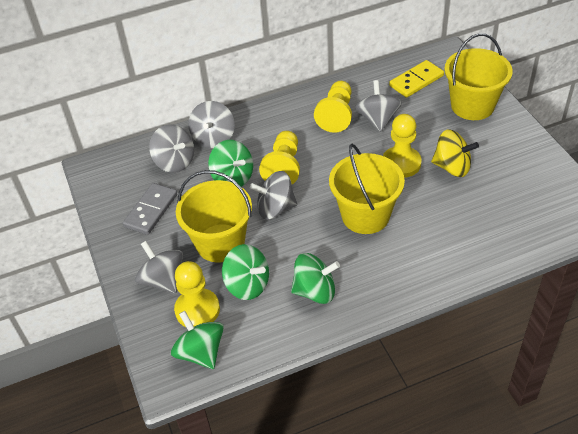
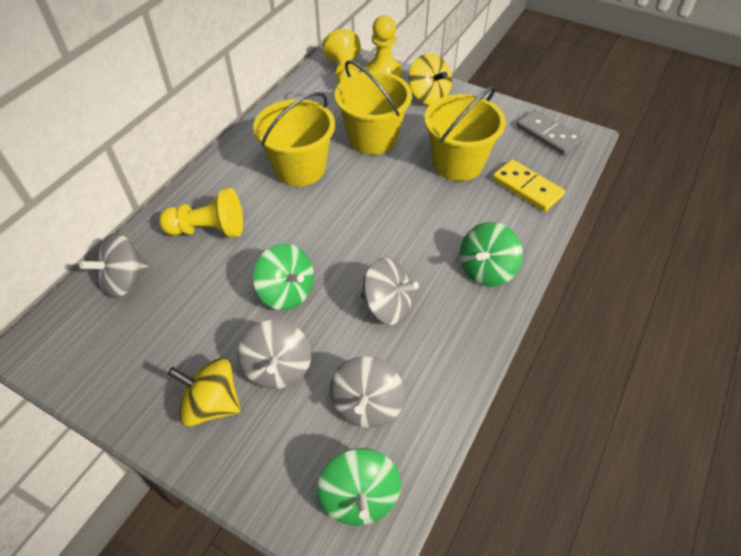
green spinning top: 4 -> 3
grey spinning top: 5 -> 4
yellow pawn: 4 -> 3
yellow spinning top: 1 -> 2

